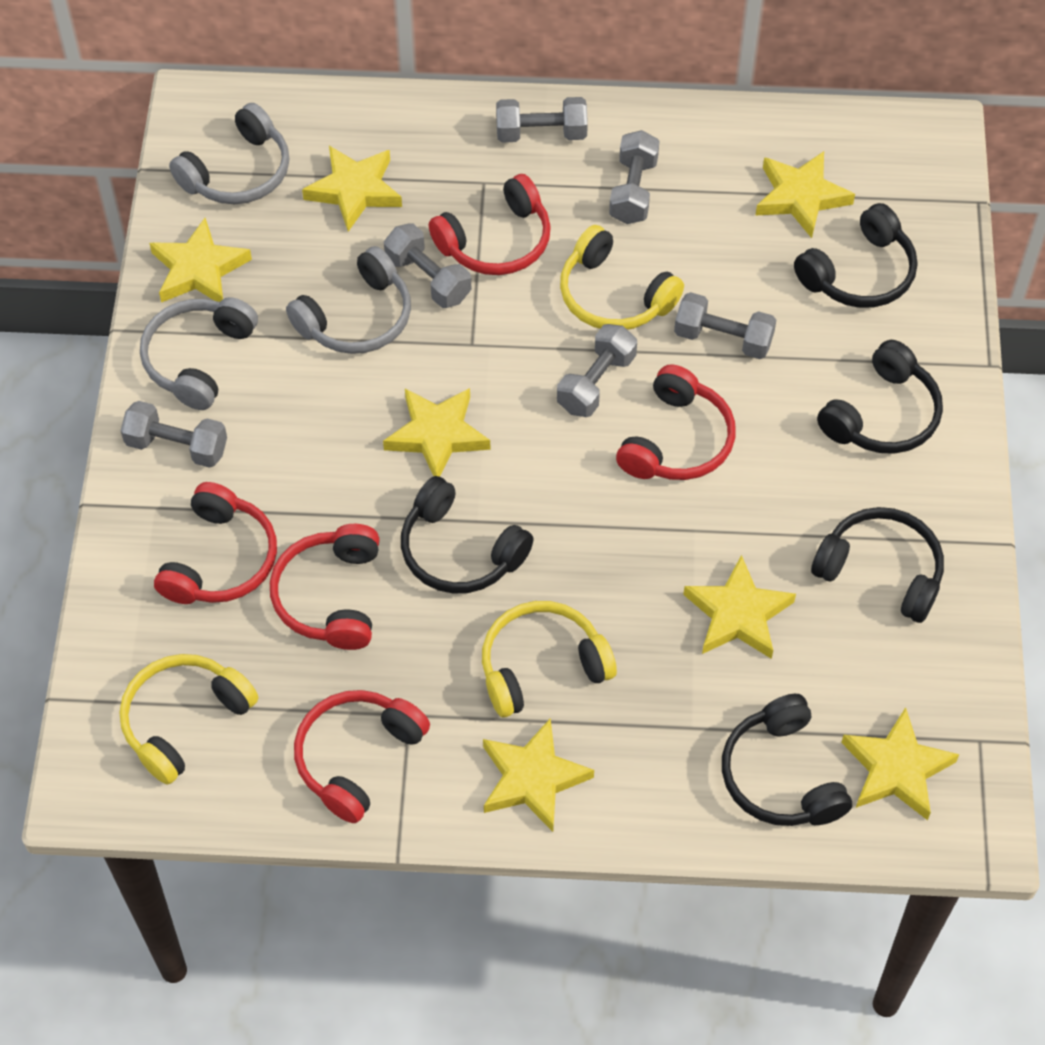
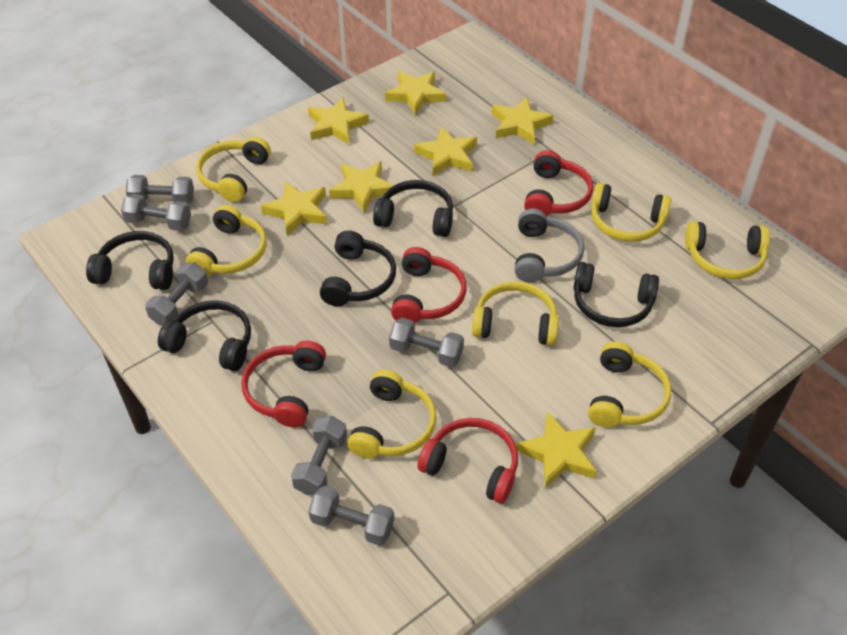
grey headphones: 3 -> 1
red headphones: 5 -> 4
yellow headphones: 3 -> 7

